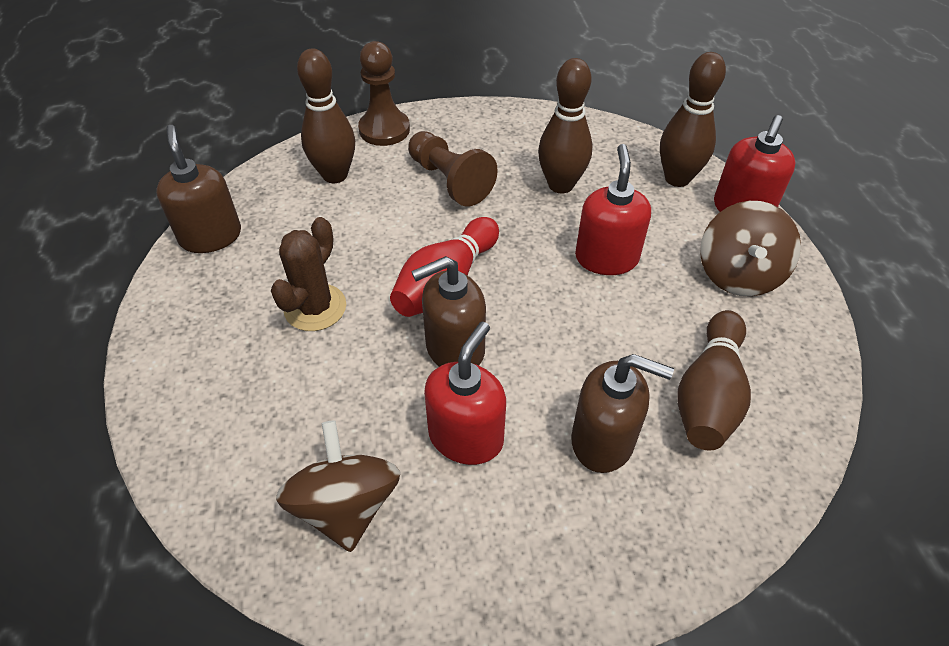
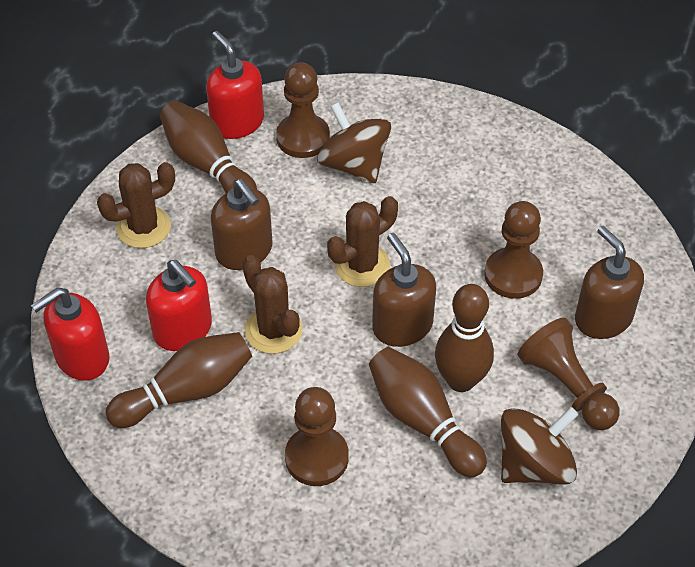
brown cactus: 1 -> 3
brown pawn: 2 -> 4
red bowling pin: 1 -> 0

